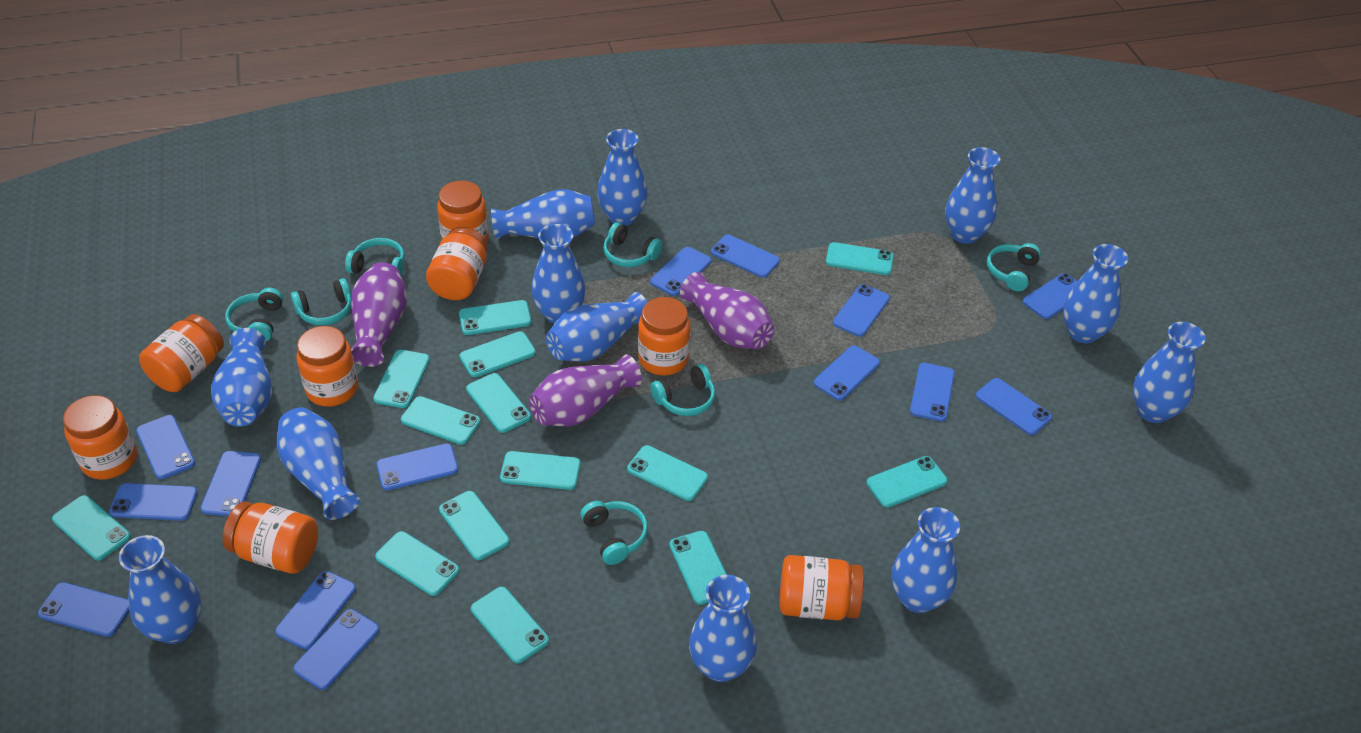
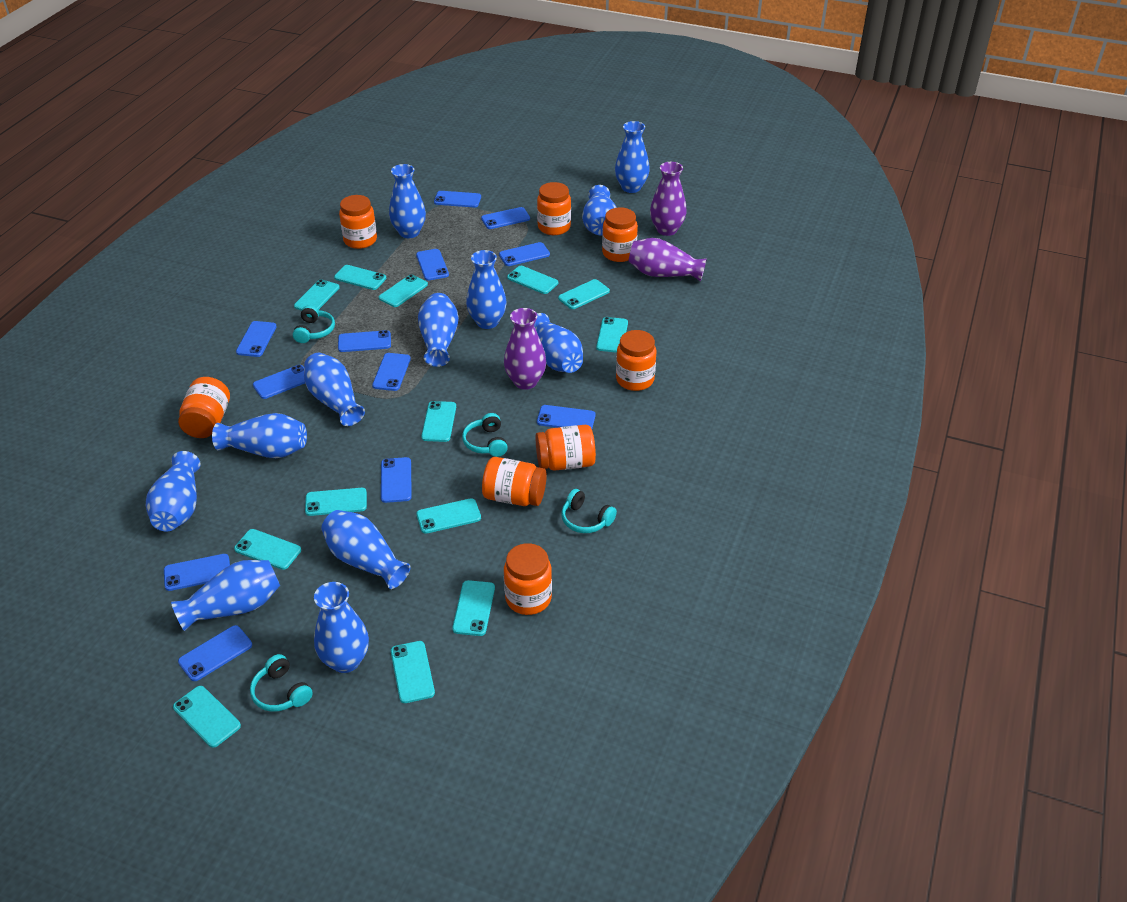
blue phone: 14 -> 12
turquoise headphones: 7 -> 4
turquoise phone: 14 -> 13

